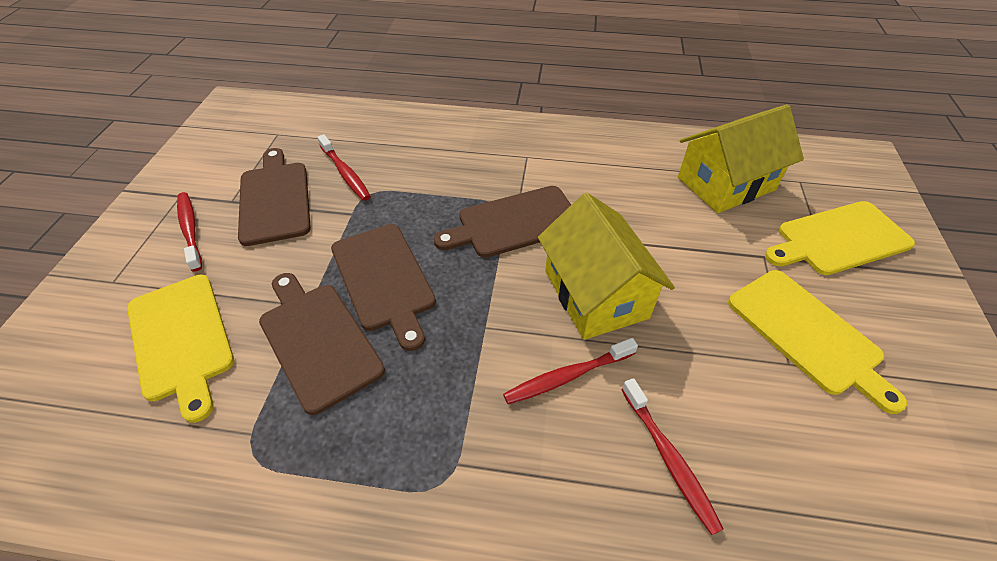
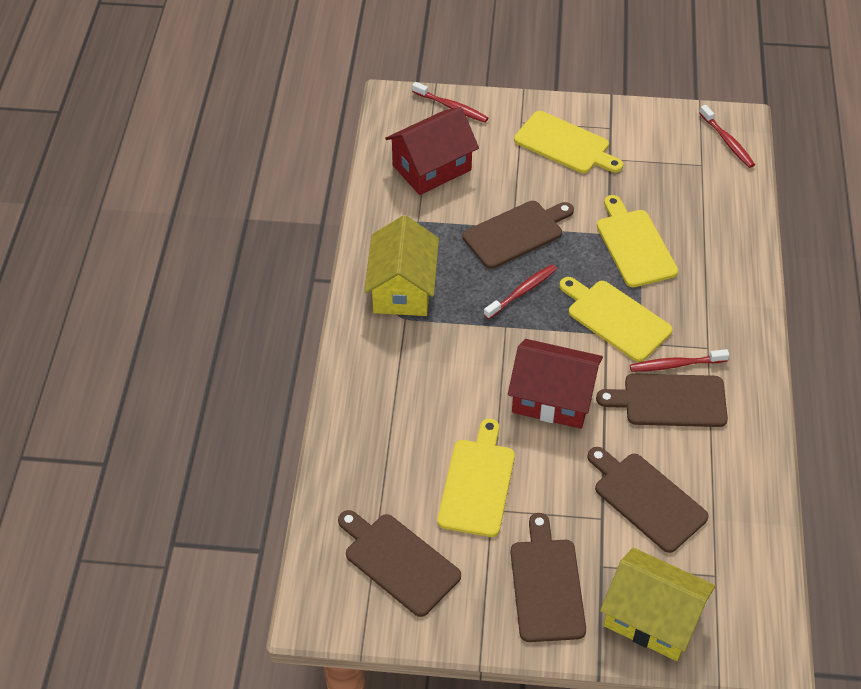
brown cutting board: 4 -> 5
red house: 0 -> 2
yellow cutting board: 3 -> 4

